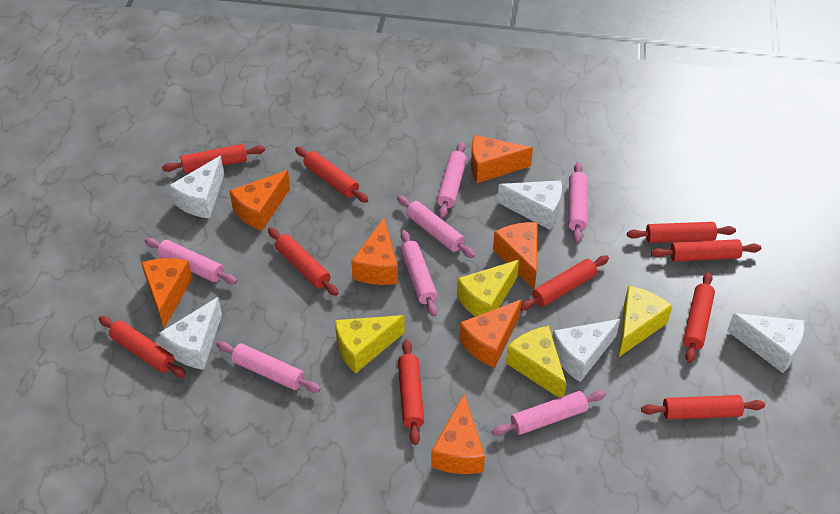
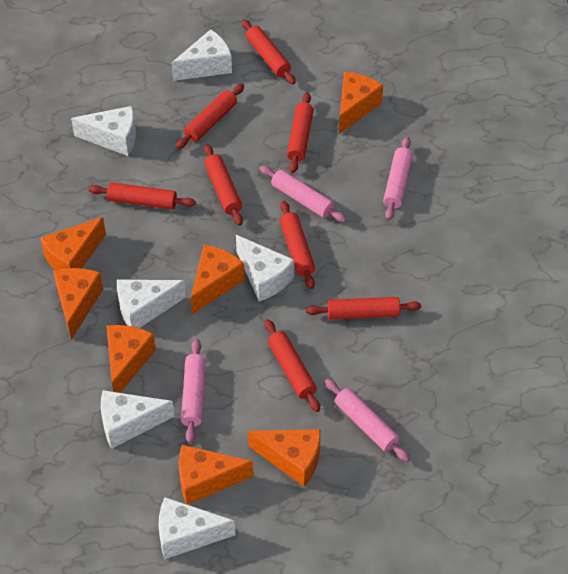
pink rolling pin: 7 -> 4
red rolling pin: 10 -> 8
white cheese: 5 -> 6
yellow cheese: 4 -> 0

